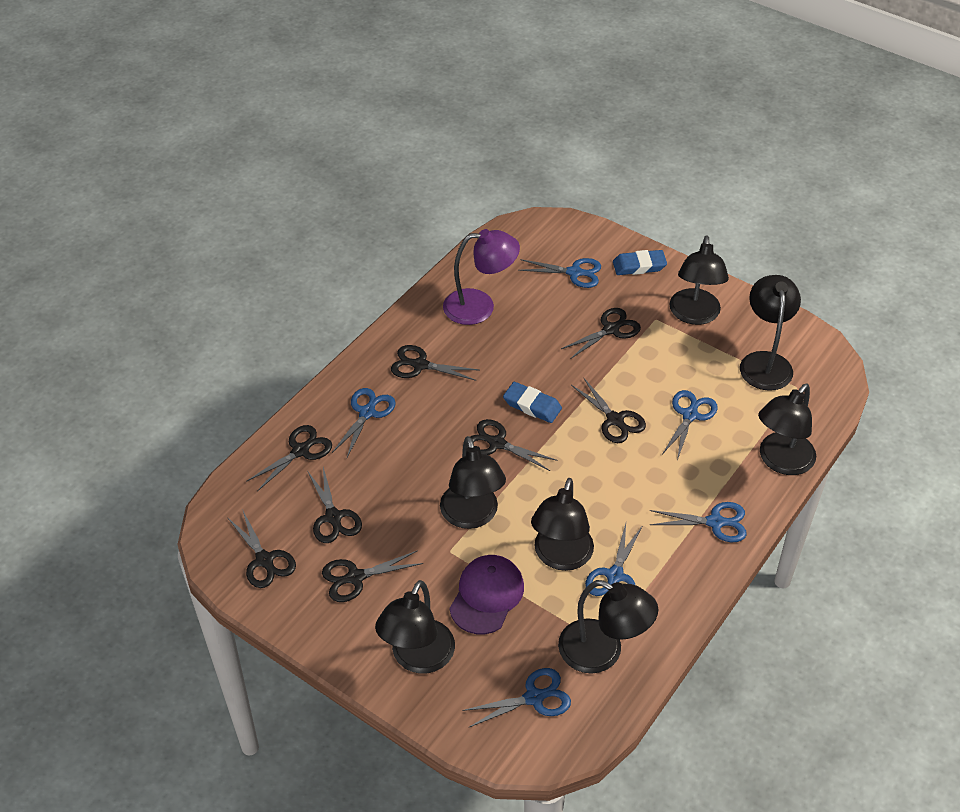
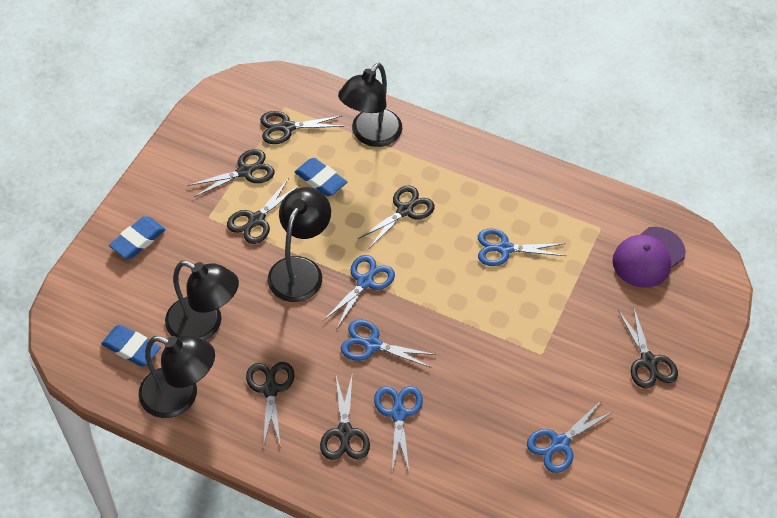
black lamp: 7 -> 4
black scissors: 8 -> 7
blue eraser: 2 -> 3
blue scissors: 6 -> 5
purple lamp: 1 -> 0

